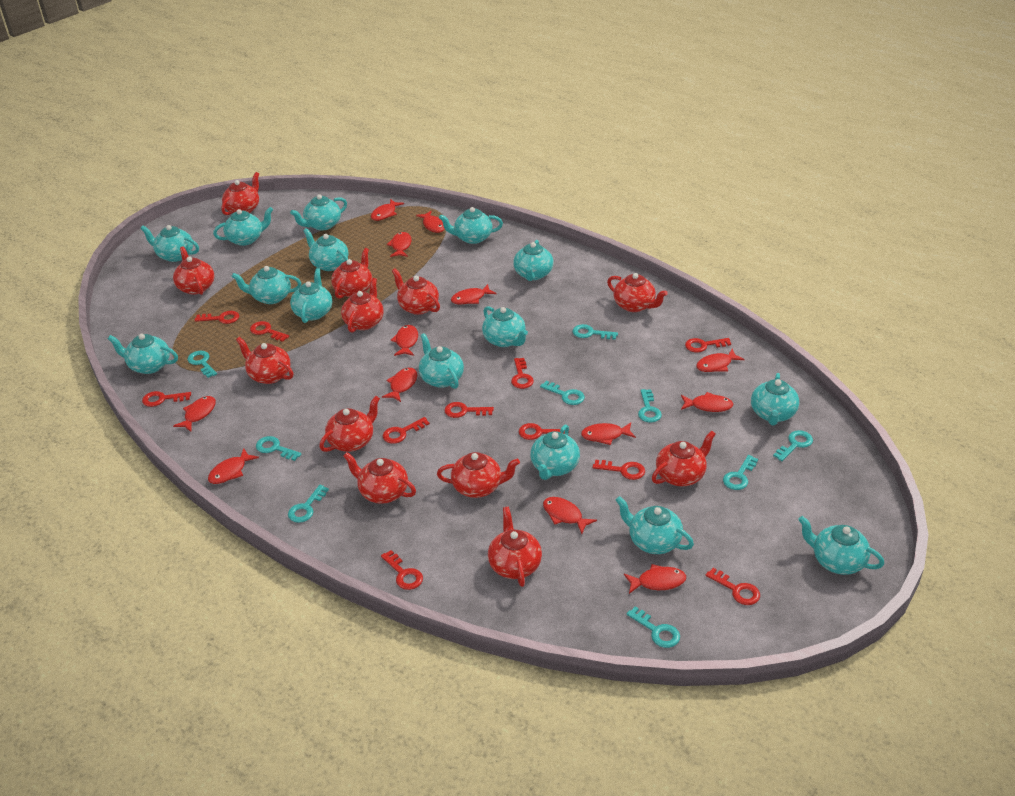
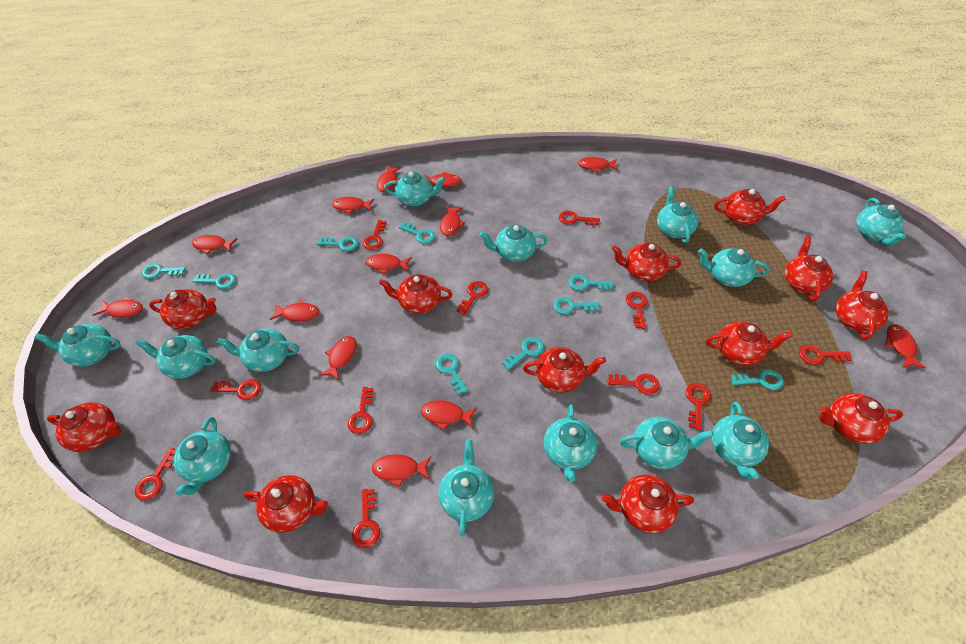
turquoise teapot: 15 -> 13

